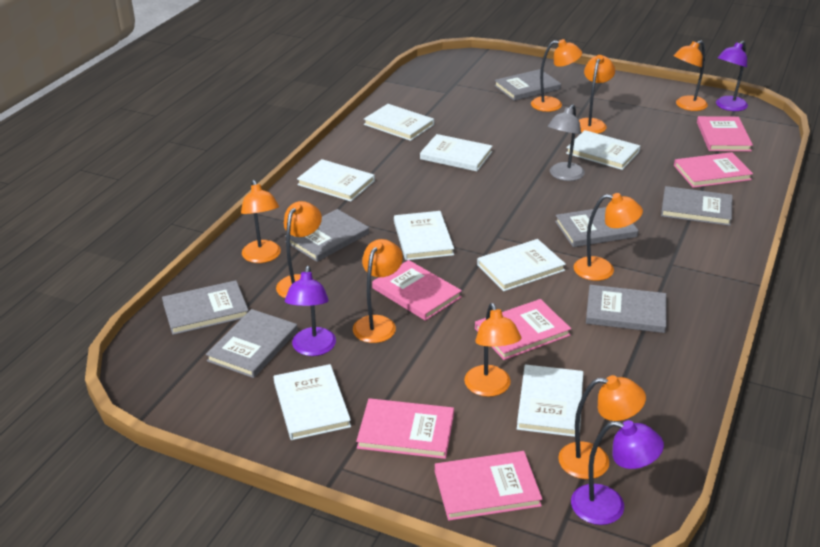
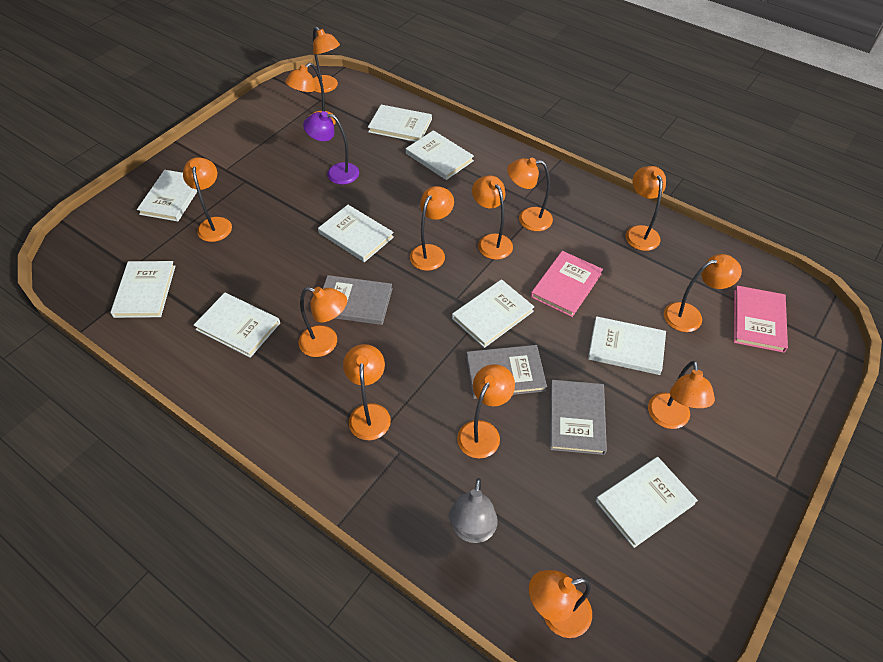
grey book: 7 -> 3
orange lamp: 9 -> 13
pink book: 6 -> 2
purple lamp: 3 -> 1
white book: 8 -> 9

